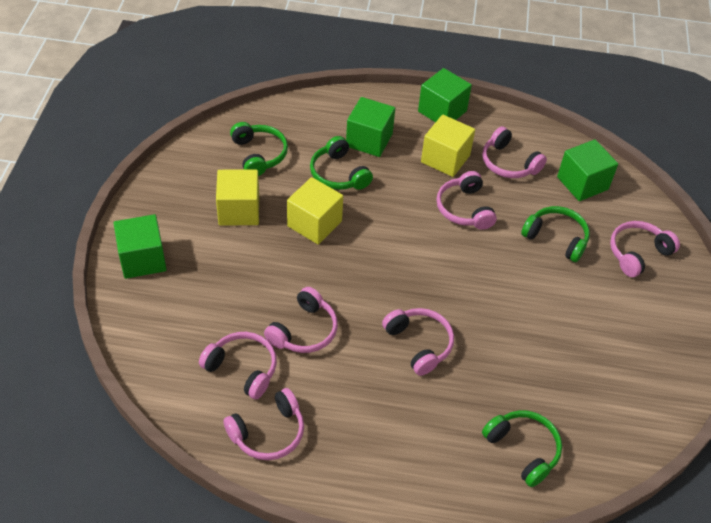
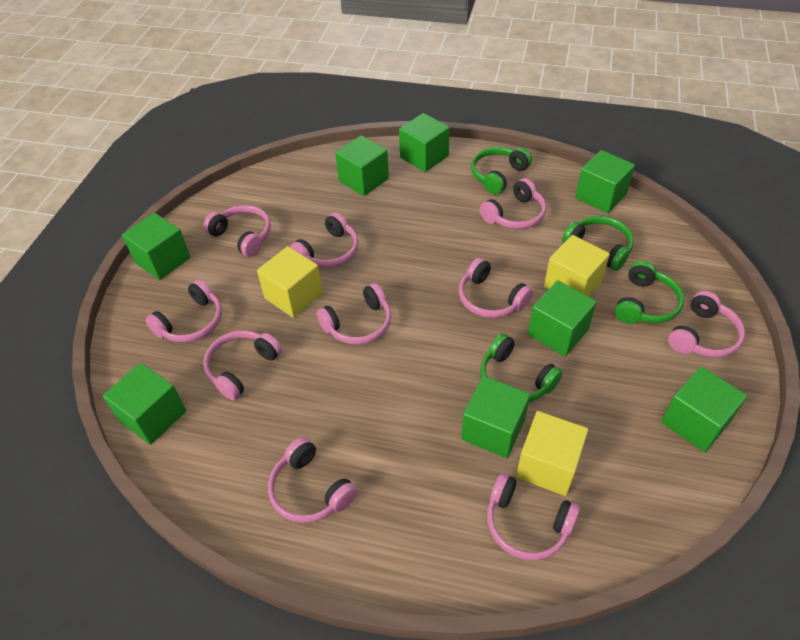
green cube: 4 -> 8
pink headphones: 7 -> 10

